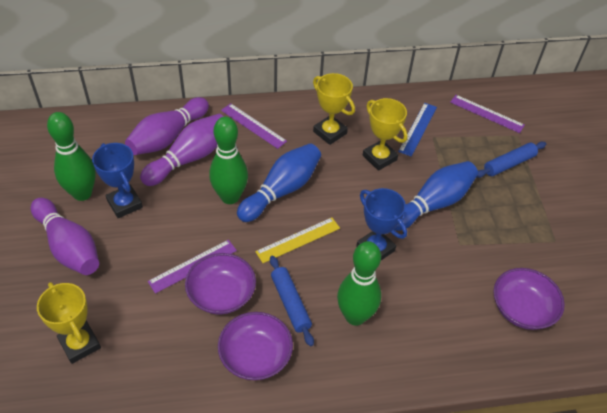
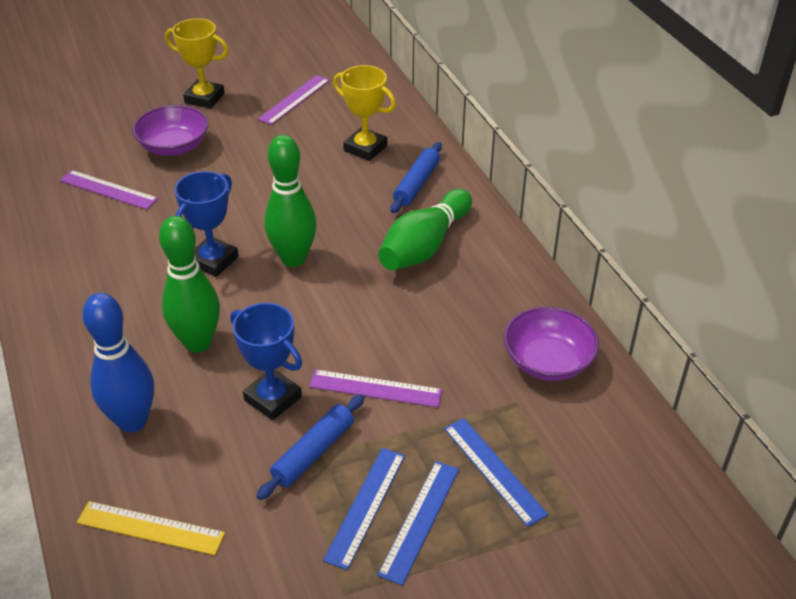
blue bowling pin: 2 -> 1
blue ruler: 1 -> 3
purple bowl: 3 -> 2
purple bowling pin: 3 -> 0
yellow trophy: 3 -> 2

